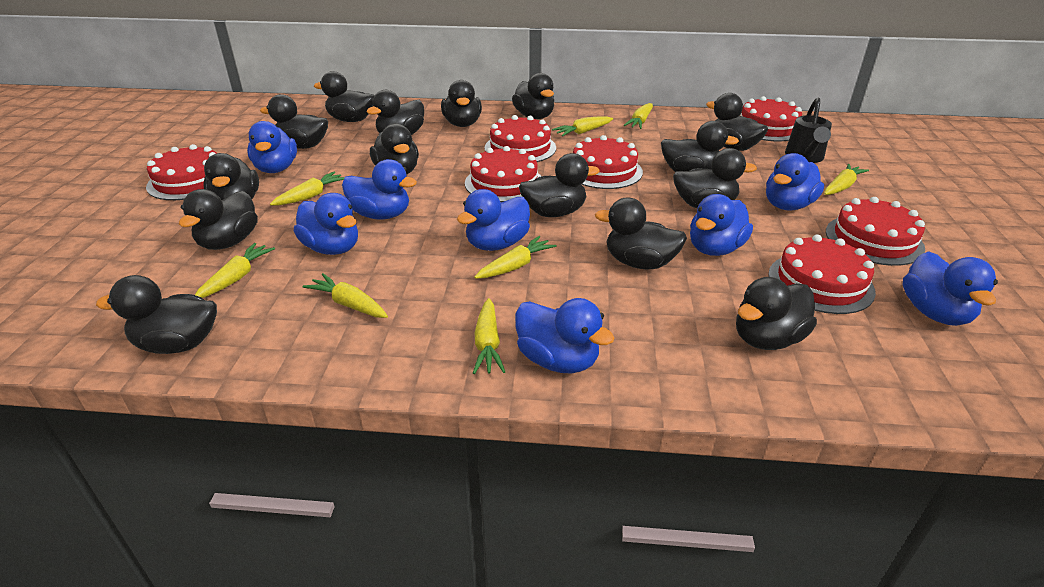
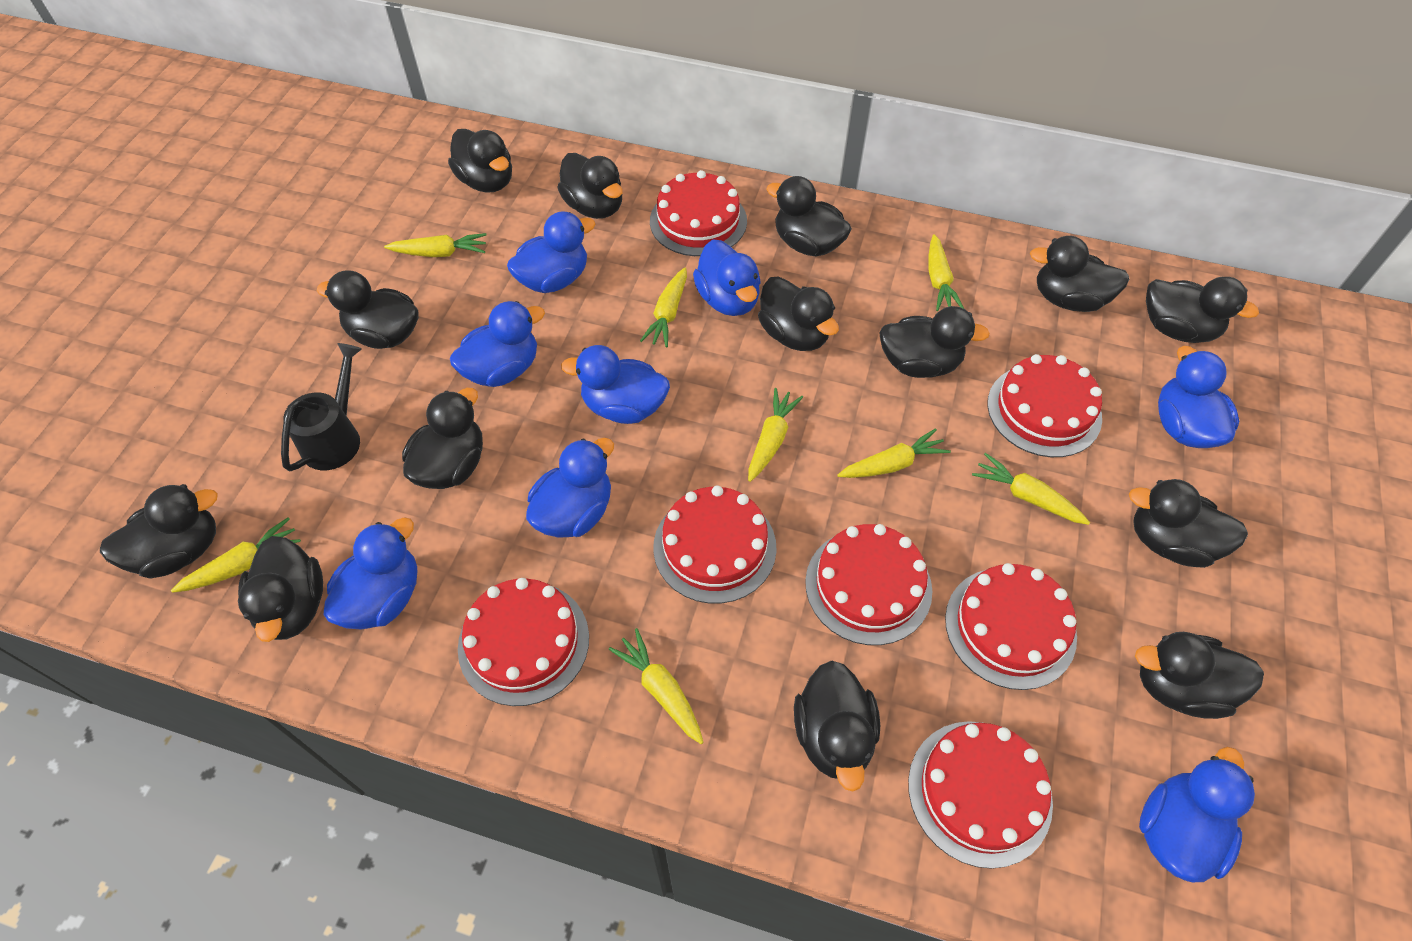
black duck: 15 -> 14

